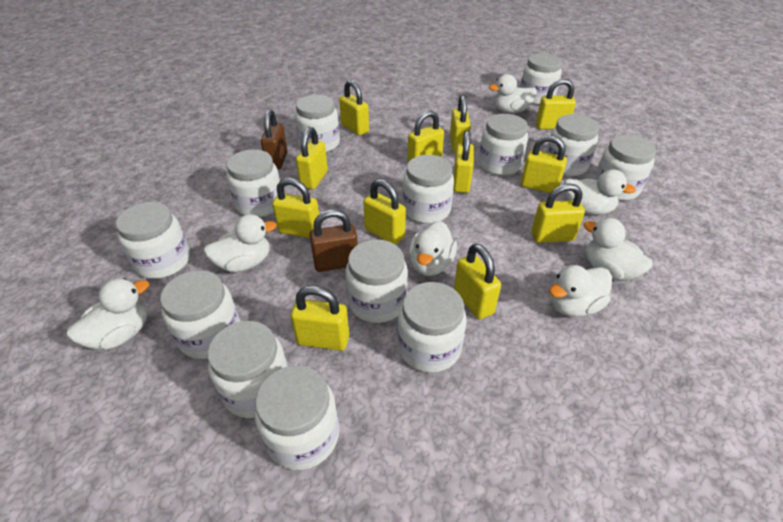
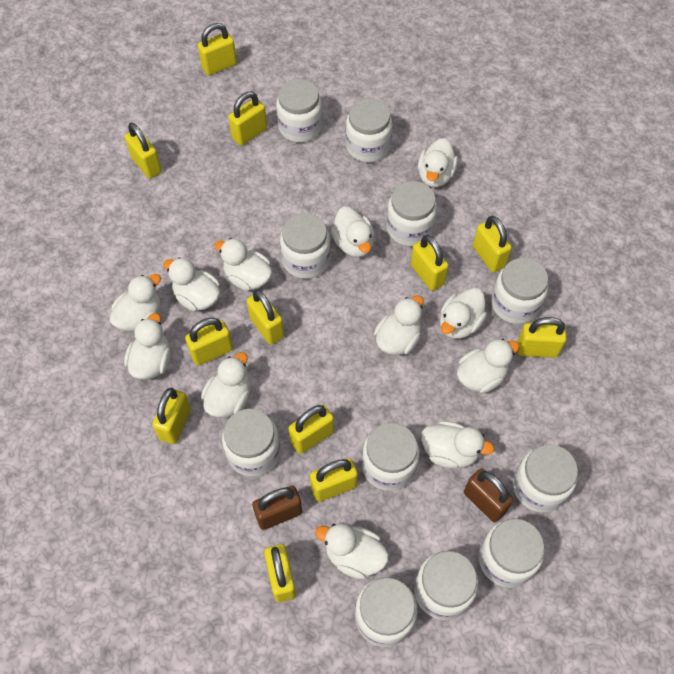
white duck: 7 -> 12
white jar: 13 -> 11

